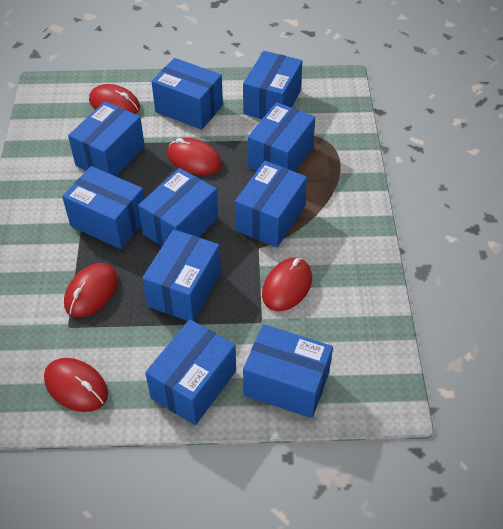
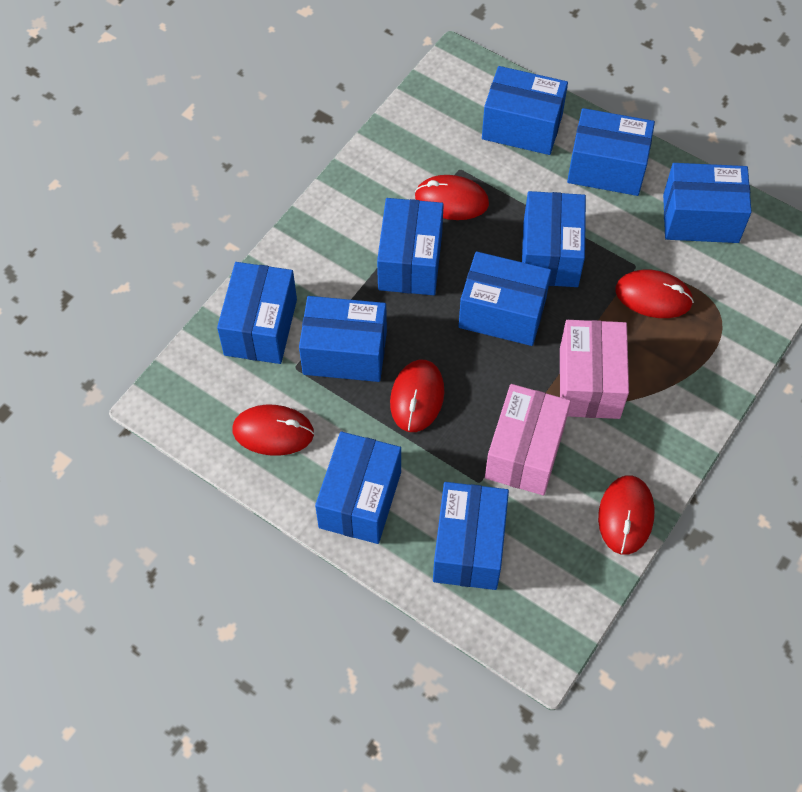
pink box: 0 -> 2

